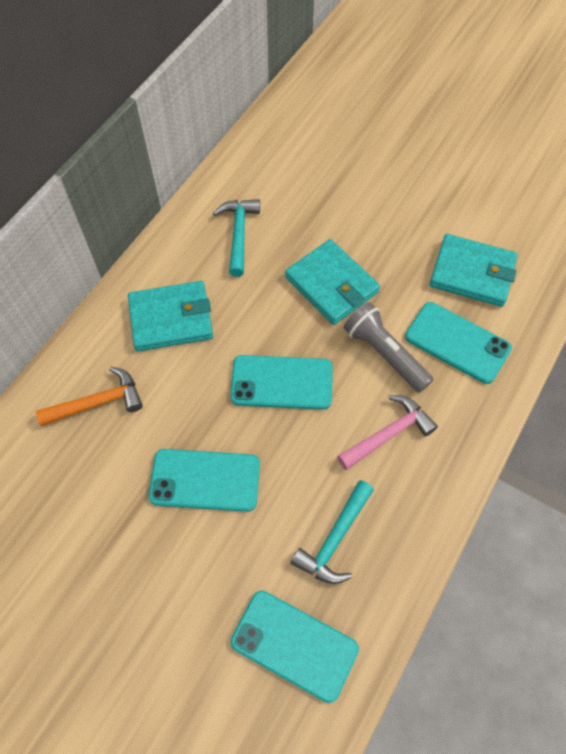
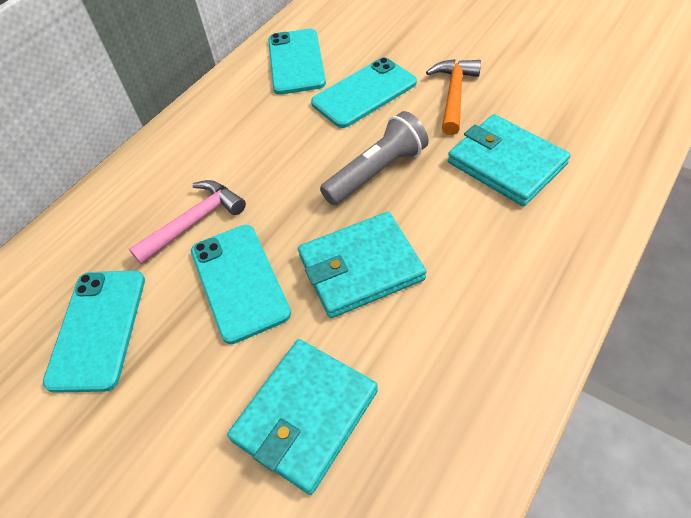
turquoise hammer: 2 -> 0

